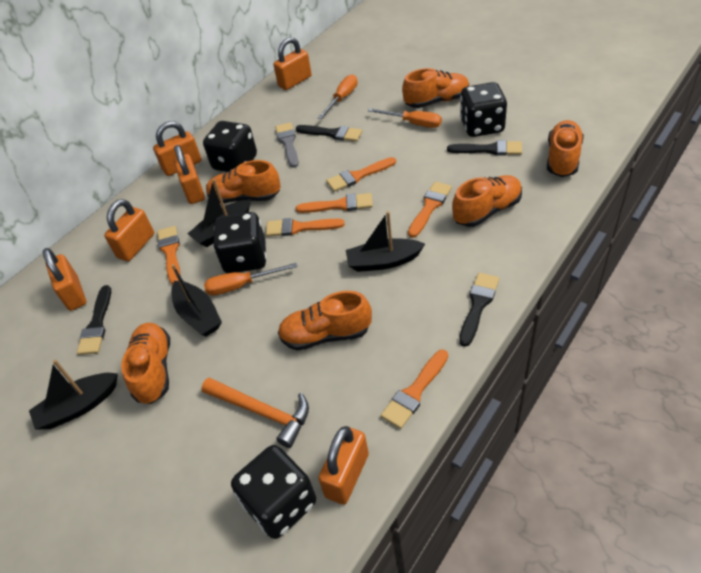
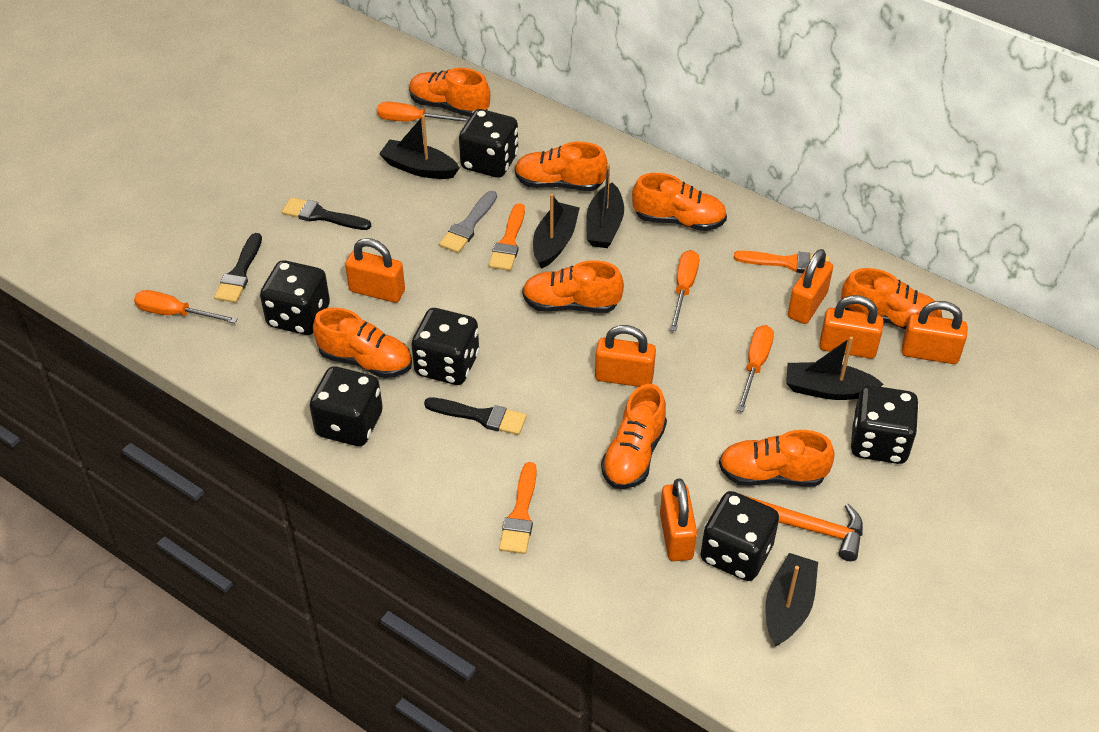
black boat: 4 -> 5
black brush: 4 -> 3
black dice: 4 -> 6
orange brush: 6 -> 3
orange screwdriver: 3 -> 4
orange shoe: 6 -> 8

